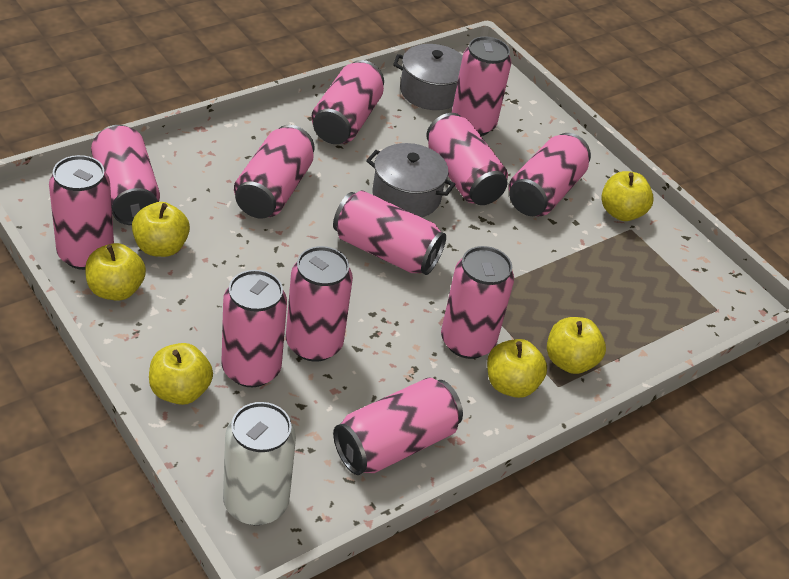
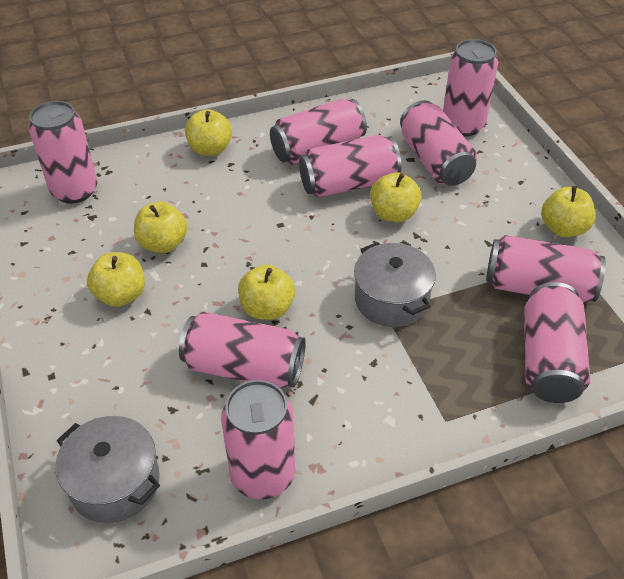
pink can: 12 -> 9
white can: 1 -> 0

